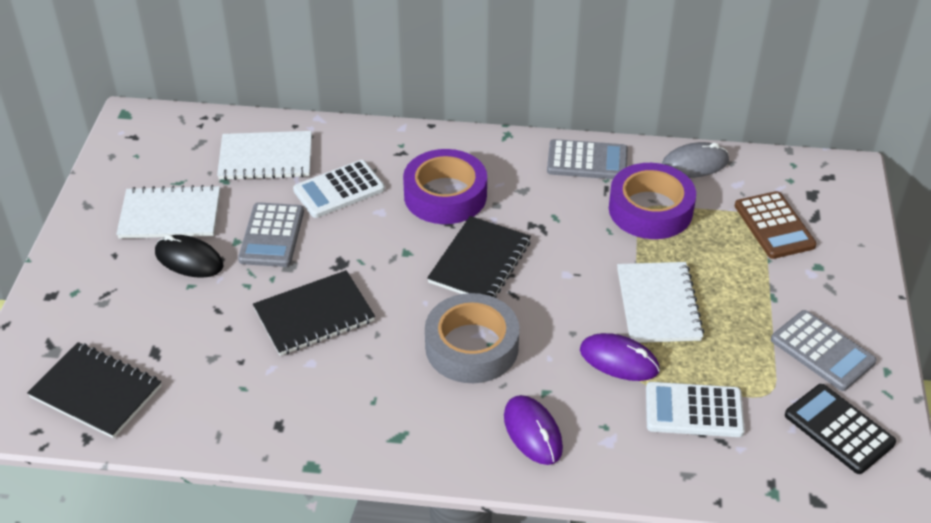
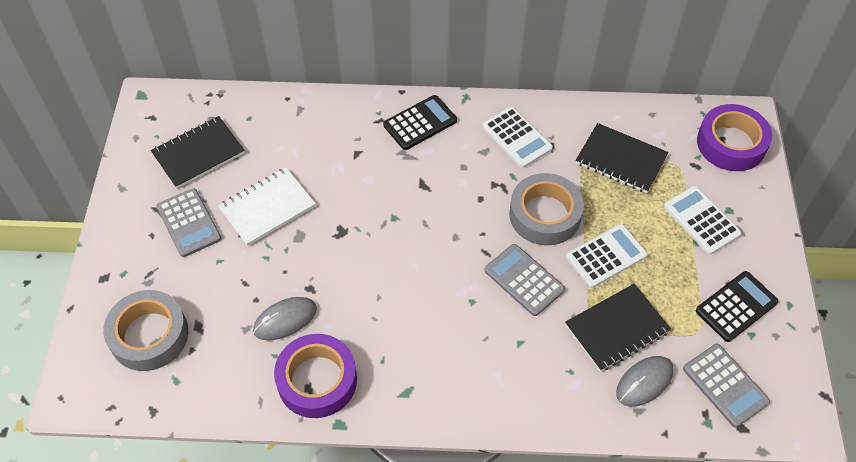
black calculator: 1 -> 2
black mouse: 1 -> 0
brown calculator: 1 -> 0
grey mouse: 1 -> 2
grey tape: 1 -> 2
purple mouse: 2 -> 0
white calculator: 2 -> 3
white notebook: 3 -> 1

